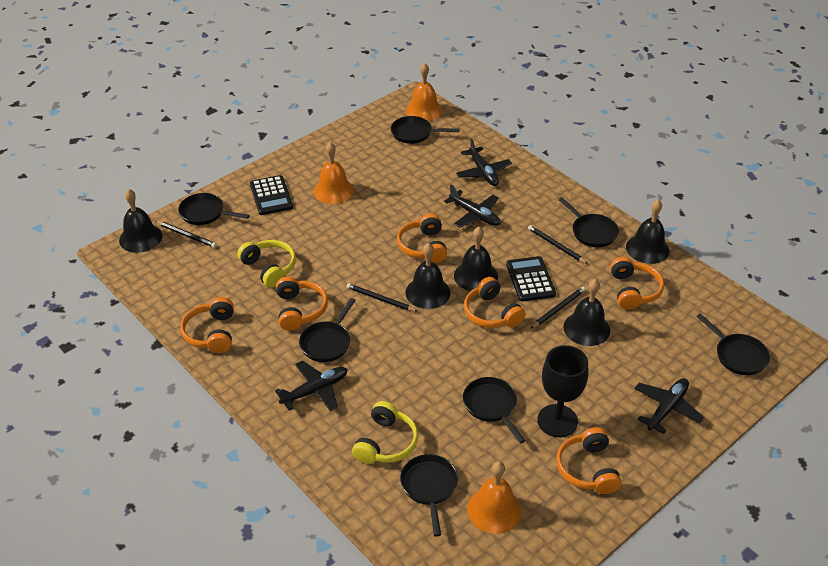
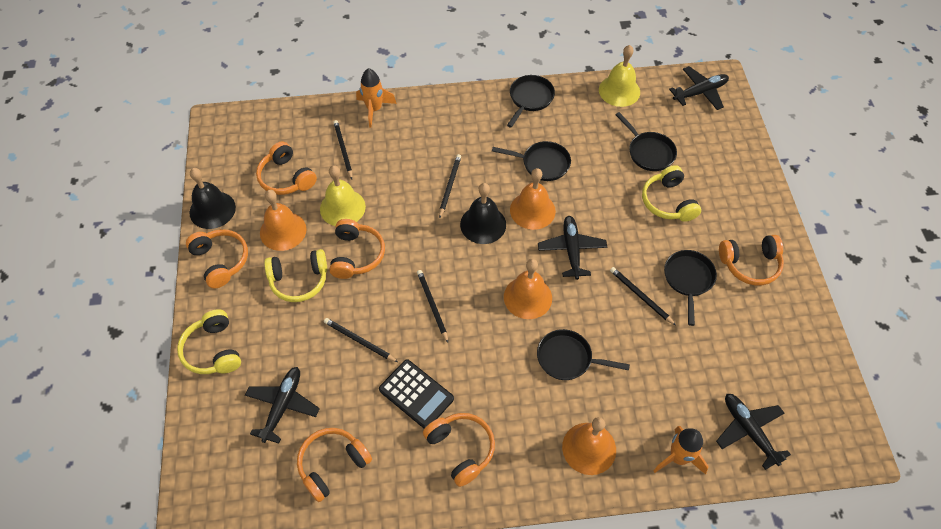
black bell: 5 -> 2
black calculator: 2 -> 1
black goblet: 1 -> 0
black pan: 7 -> 5
black pencil: 4 -> 5
orange bell: 3 -> 4
orange rocket: 0 -> 2
yellow bell: 0 -> 2
yellow headphones: 2 -> 3

